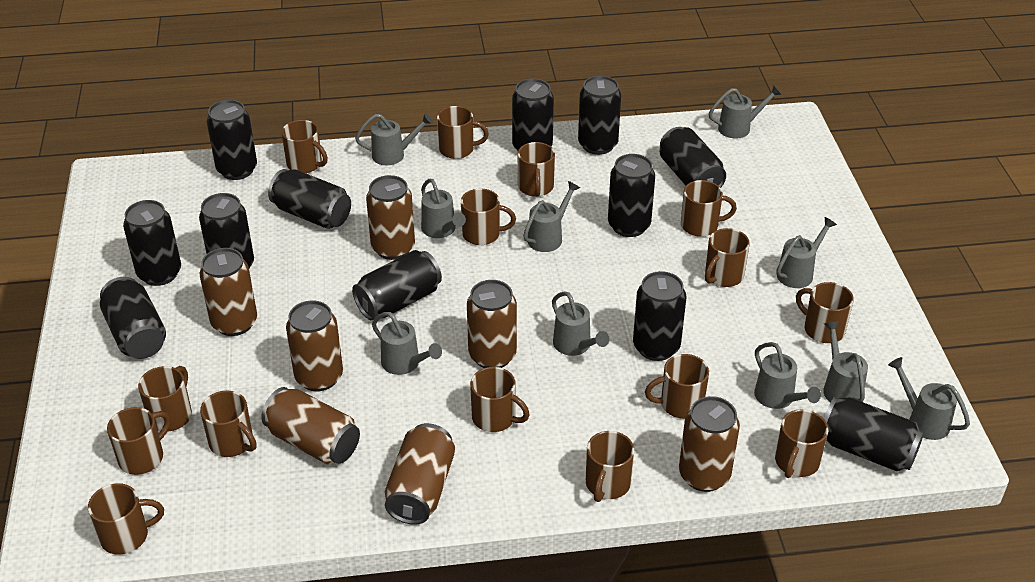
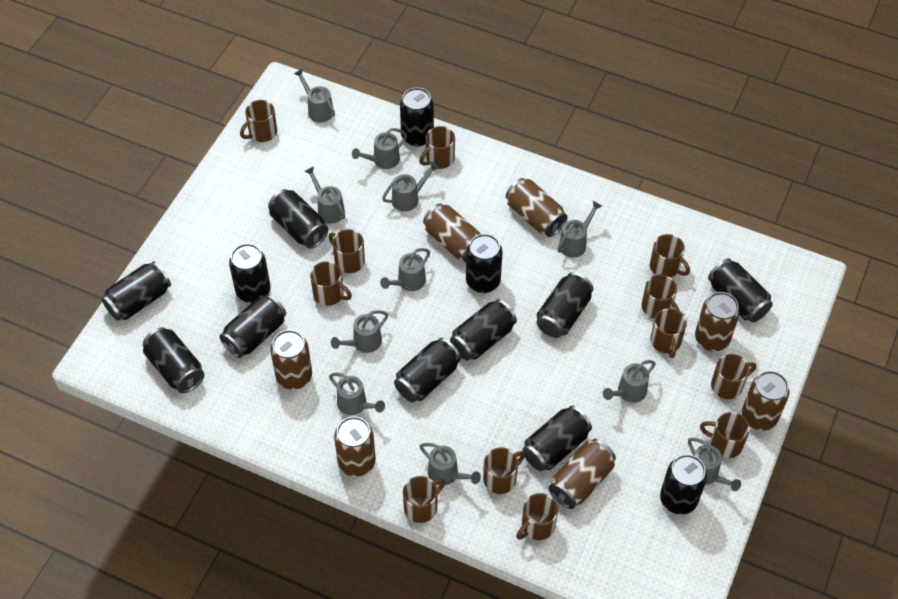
black can: 12 -> 13
brown mug: 15 -> 12
grey watering can: 10 -> 11

